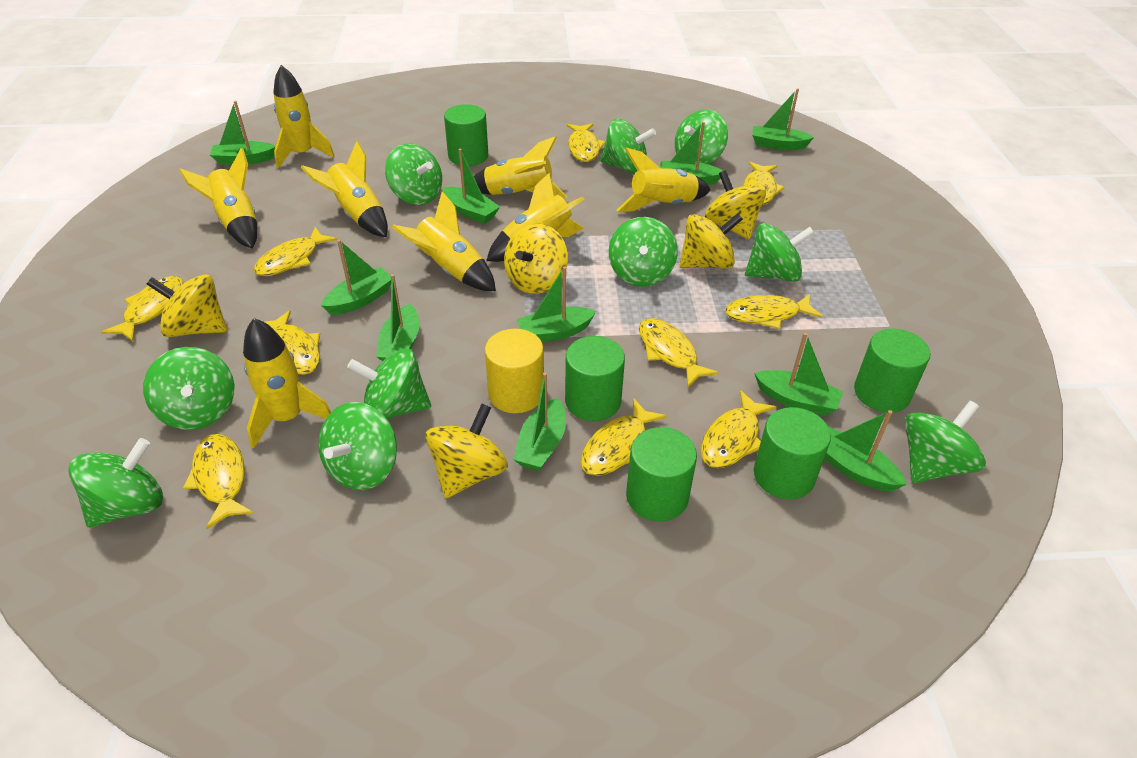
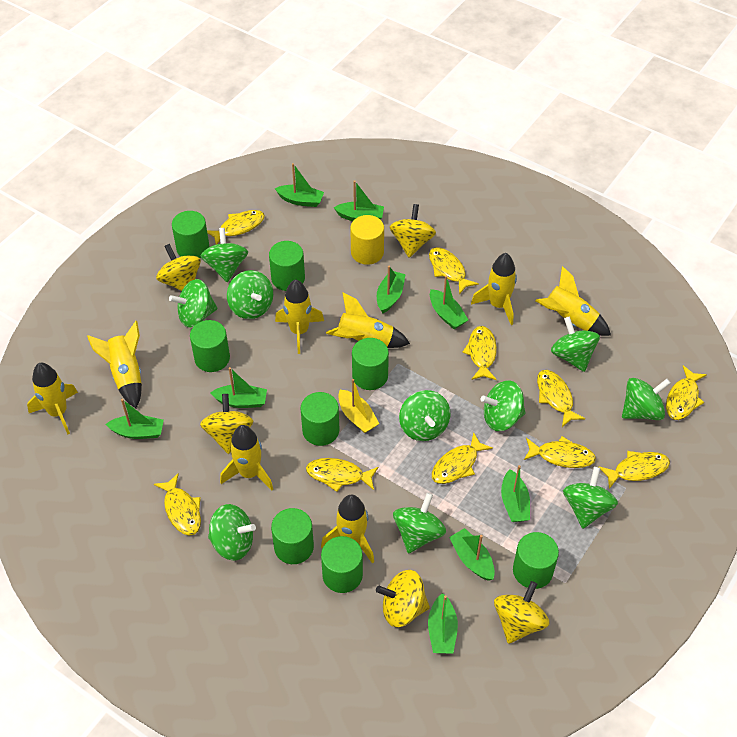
green boat: 10 -> 9
green cylinder: 5 -> 8
yellow boat: 0 -> 1

